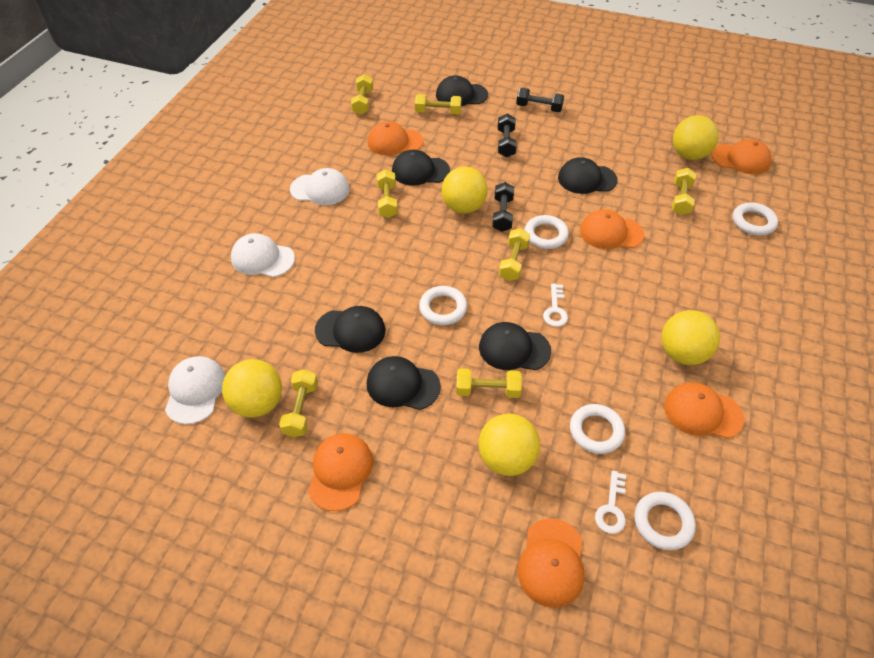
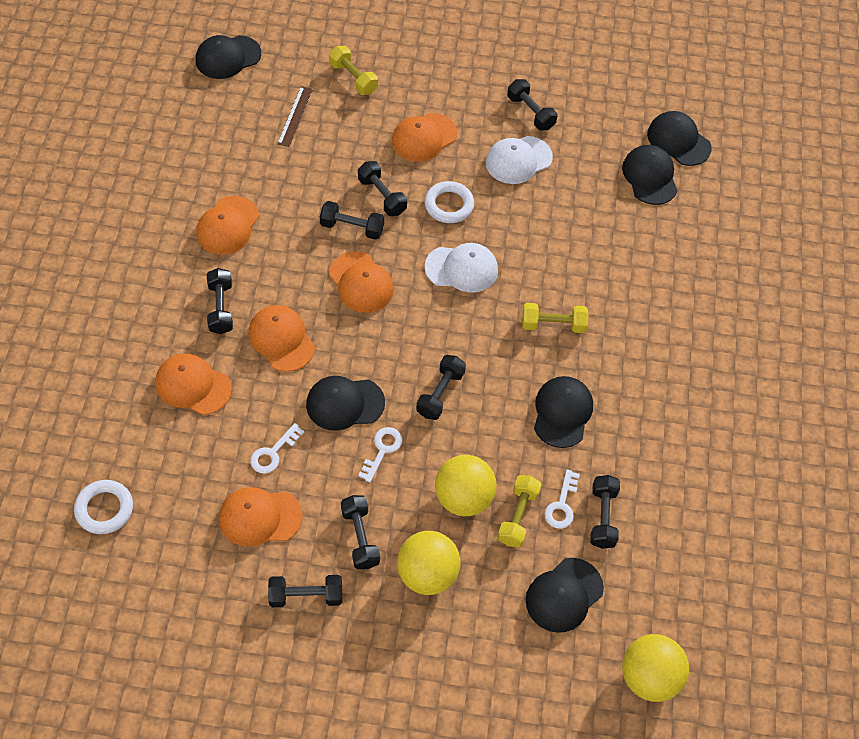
black dumbbell: 3 -> 8
brown ruler: 0 -> 1
white cap: 3 -> 2
white key: 2 -> 3
white ring: 5 -> 2
yellow ball: 5 -> 3
yellow dumbbell: 7 -> 3

